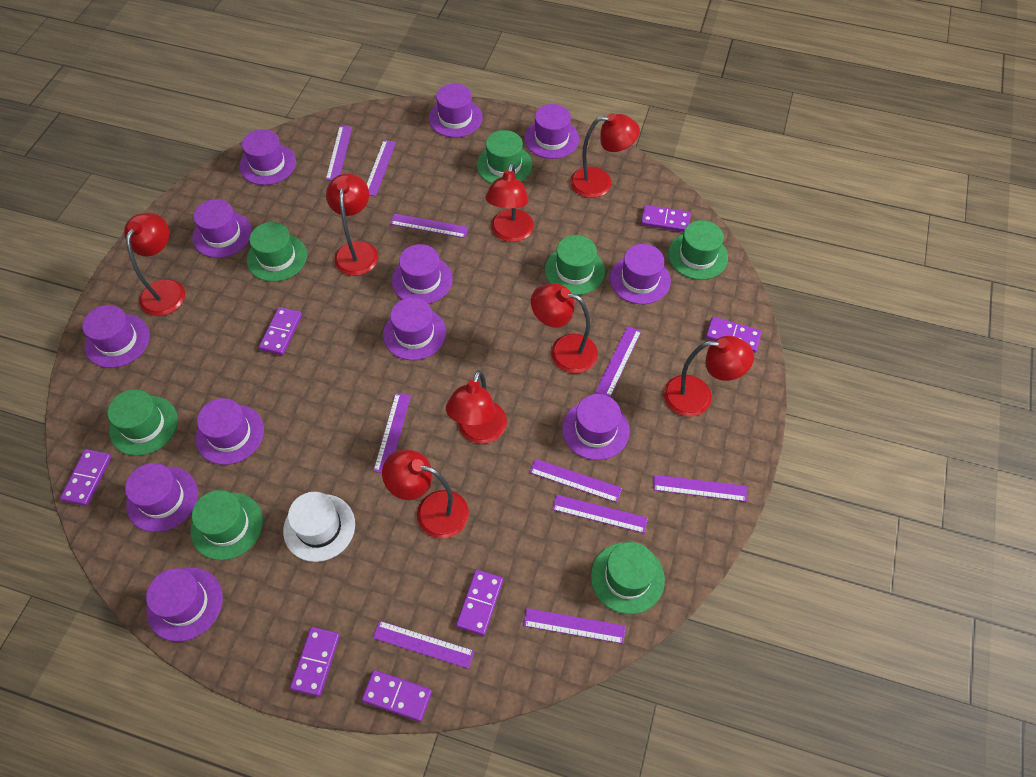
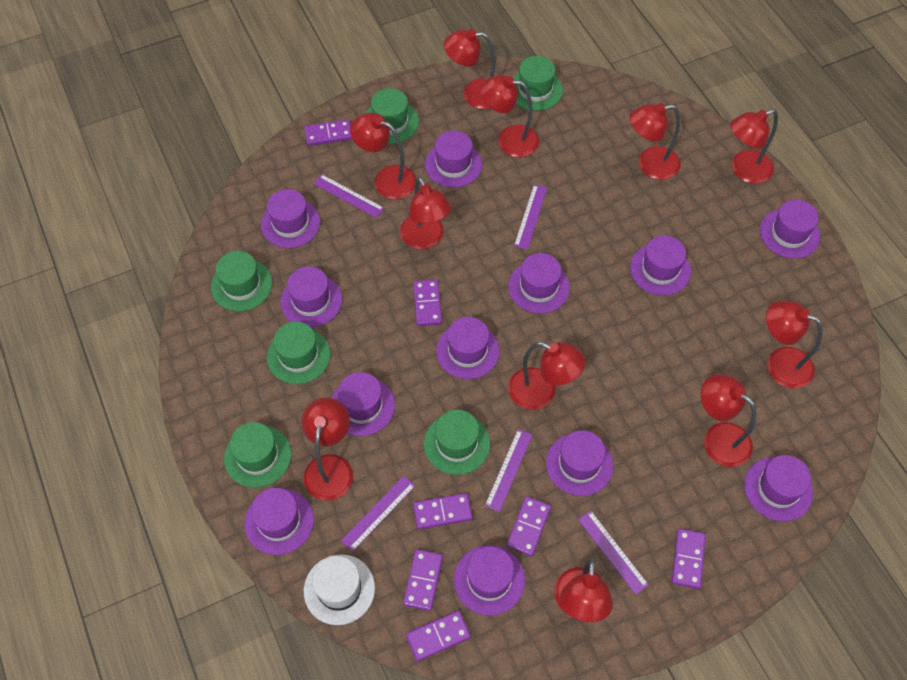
green hat: 7 -> 6
purple ruler: 10 -> 5
red lamp: 8 -> 11

